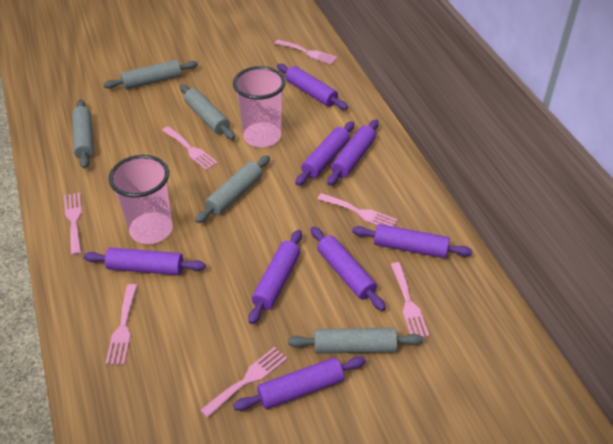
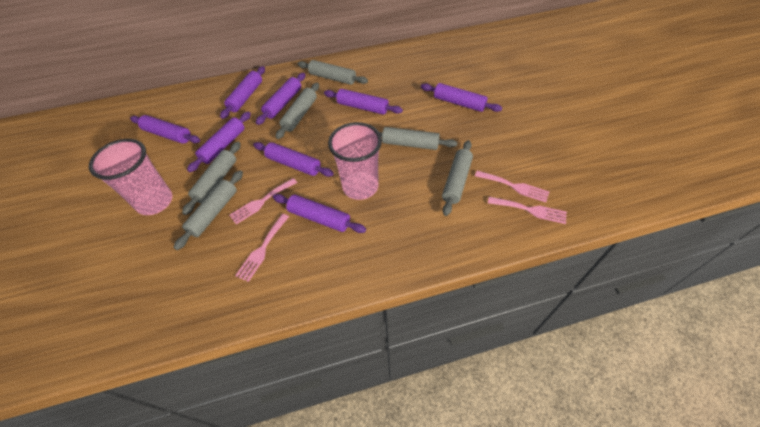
grey rolling pin: 5 -> 6
pink fork: 7 -> 4

